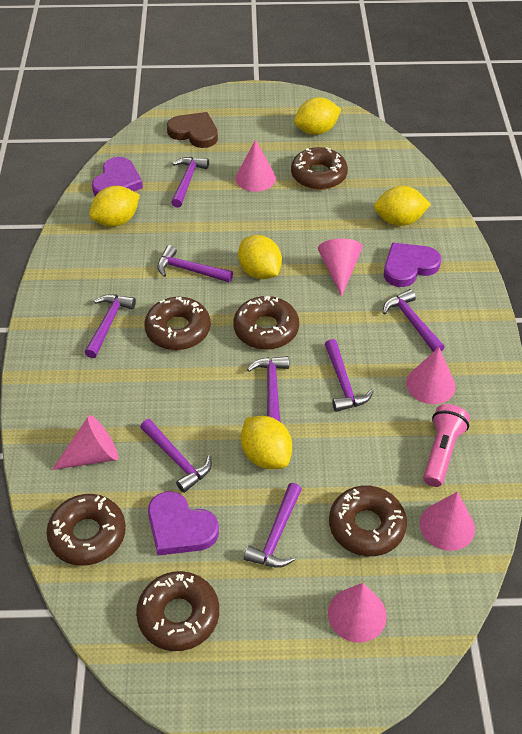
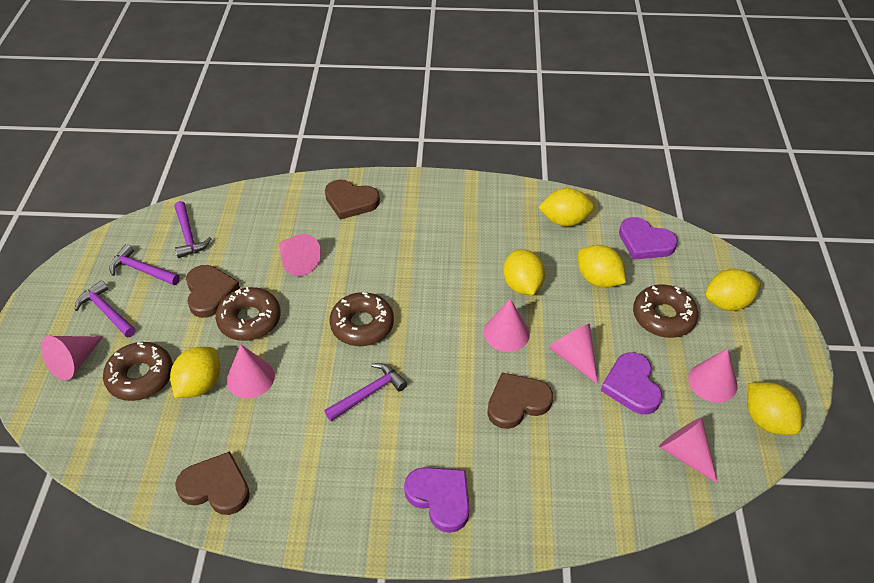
brown donut: 6 -> 4
brown heart: 1 -> 4
pink cone: 6 -> 7
pink flashlight: 1 -> 0
purple hammer: 8 -> 4
yellow lemon: 5 -> 6

